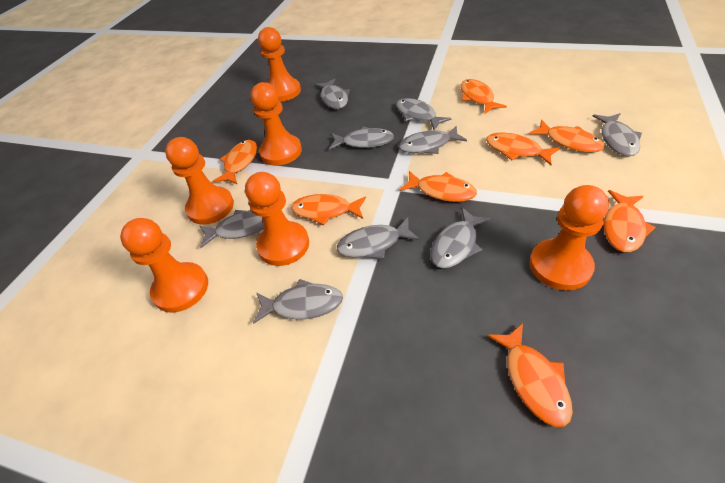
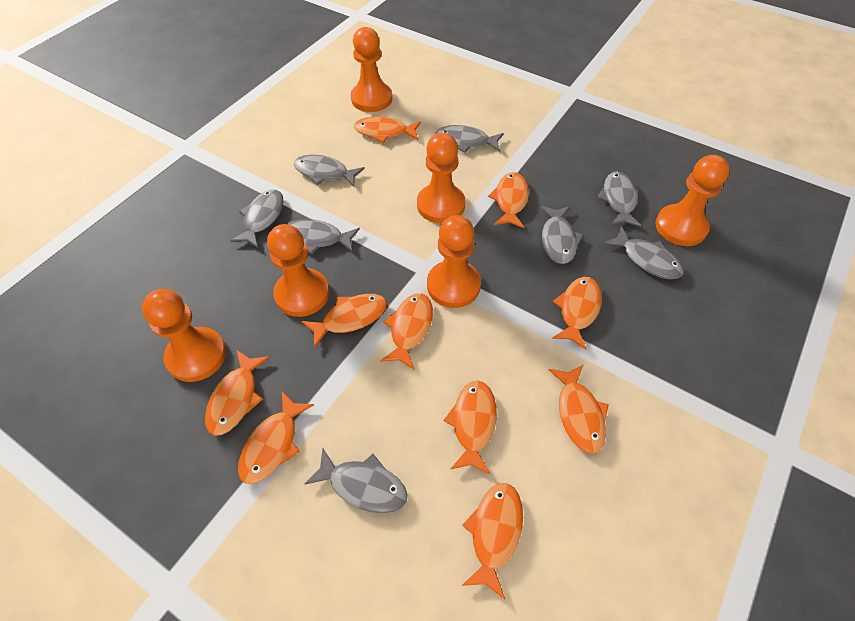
grey fish: 9 -> 8
orange fish: 8 -> 10

